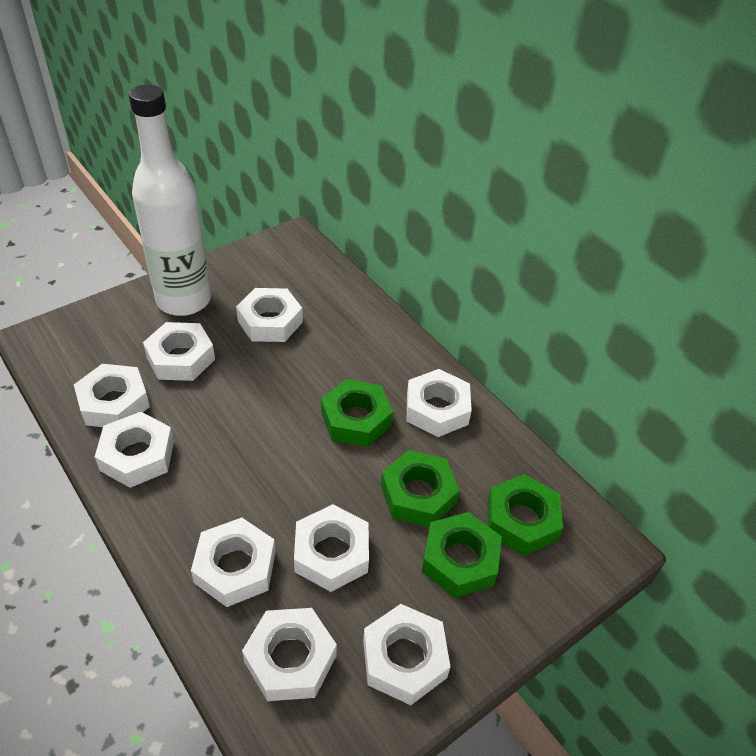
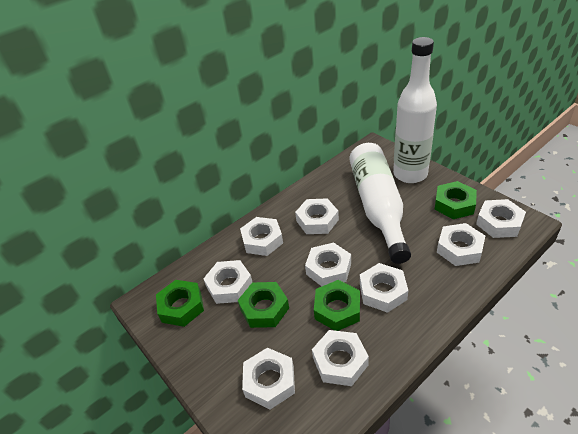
white bottle: 1 -> 2

